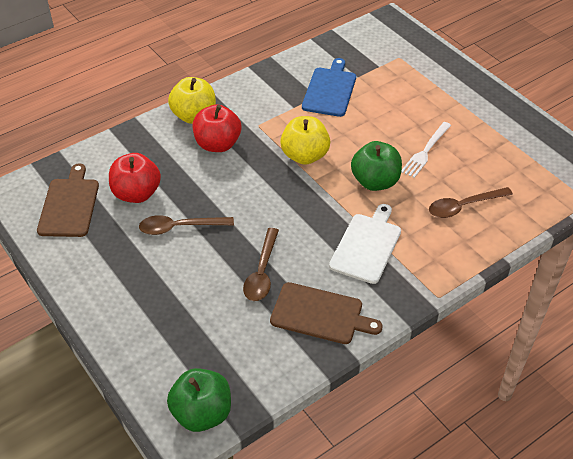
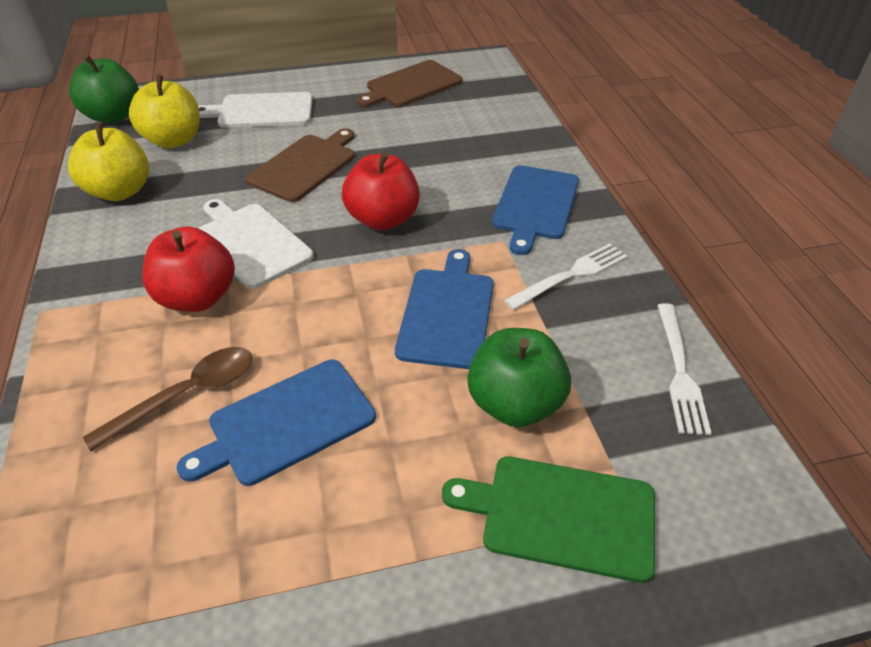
blue cutting board: 1 -> 3
brown spoon: 3 -> 1
green cutting board: 0 -> 1
white cutting board: 1 -> 2
white fork: 1 -> 2

